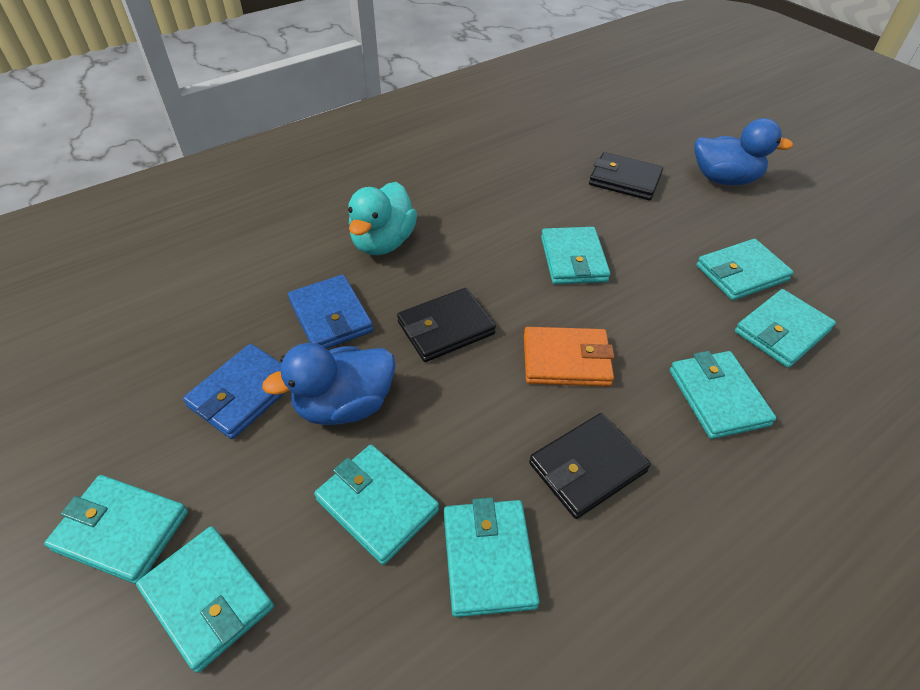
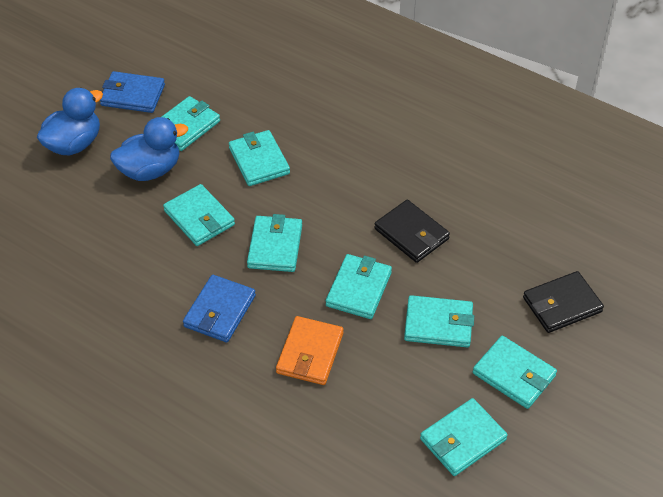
black wallet: 3 -> 2
turquoise duck: 1 -> 0

